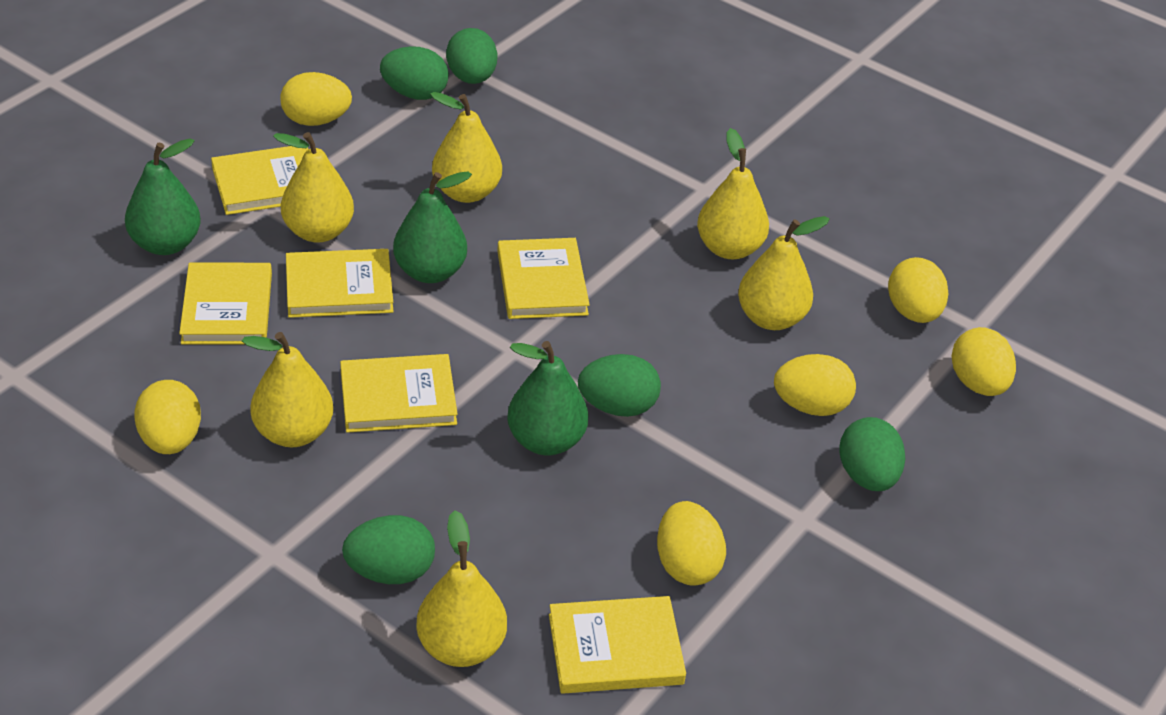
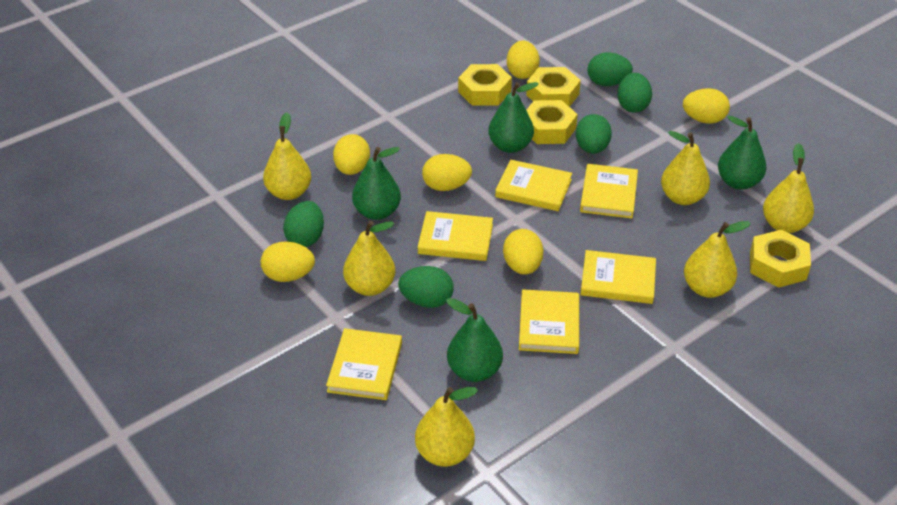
green pear: 3 -> 4
yellow nut: 0 -> 4

